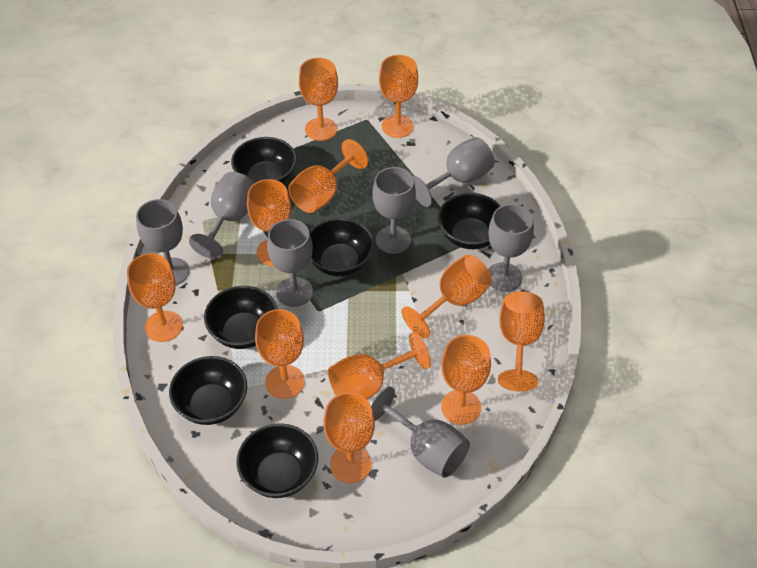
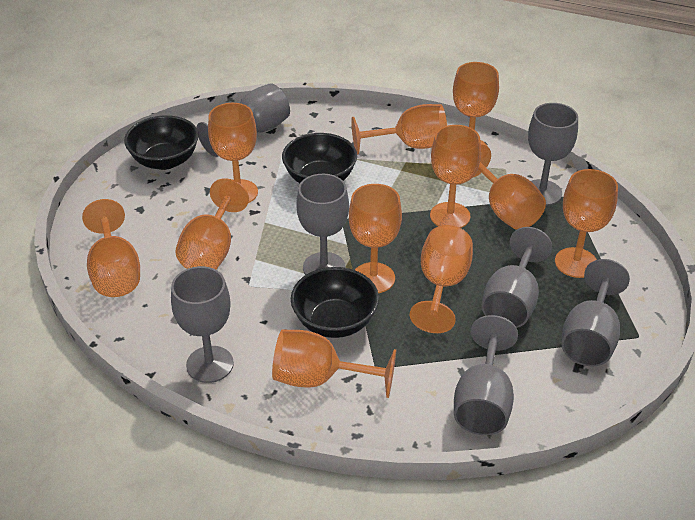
black bowl: 6 -> 3

